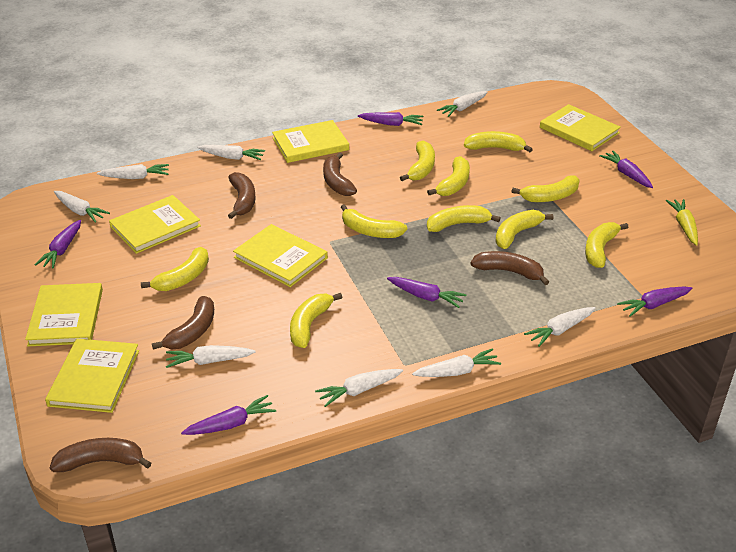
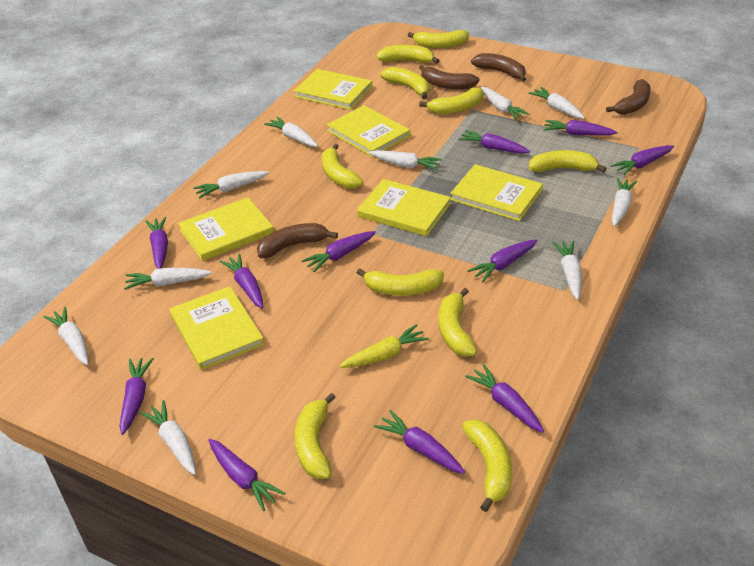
brown banana: 5 -> 4
purple carrot: 6 -> 11
white carrot: 8 -> 10

